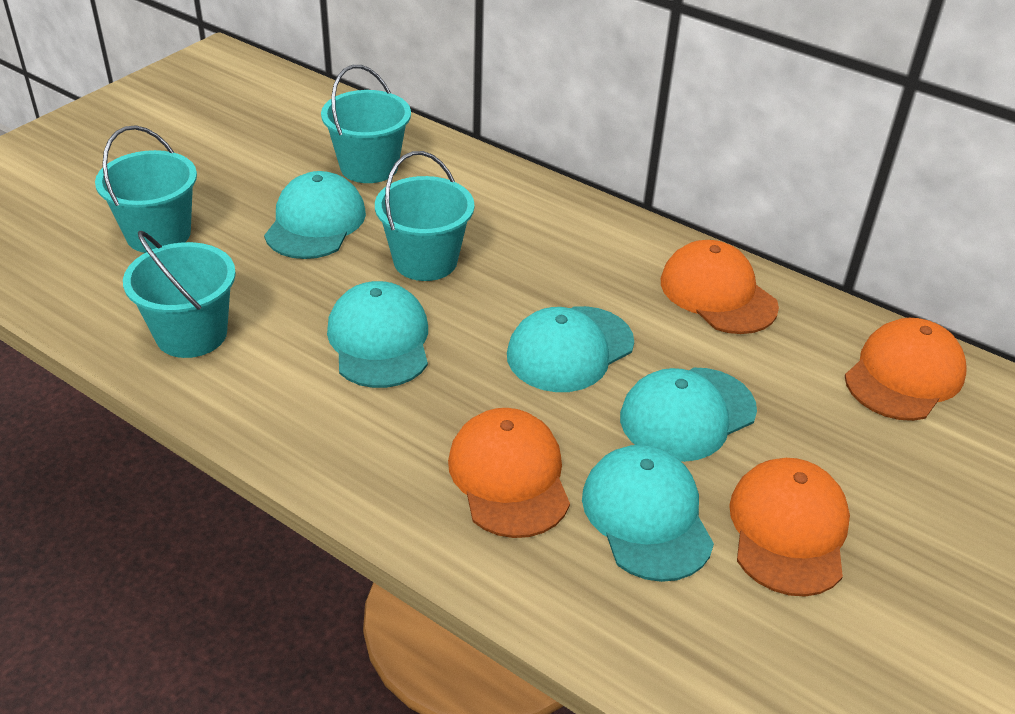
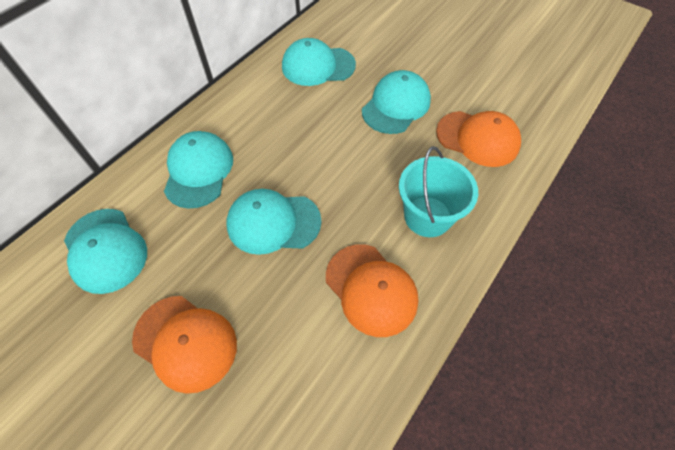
orange cap: 4 -> 3
turquoise bucket: 4 -> 1

